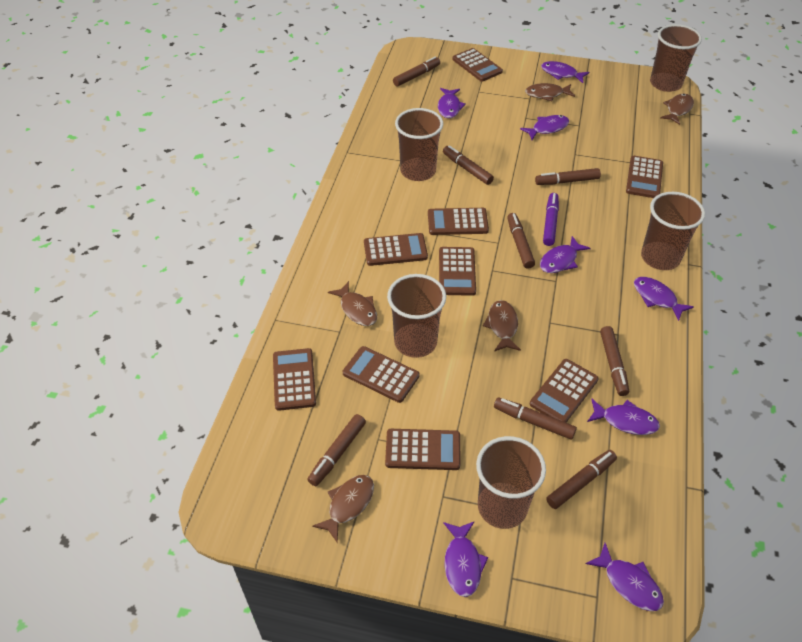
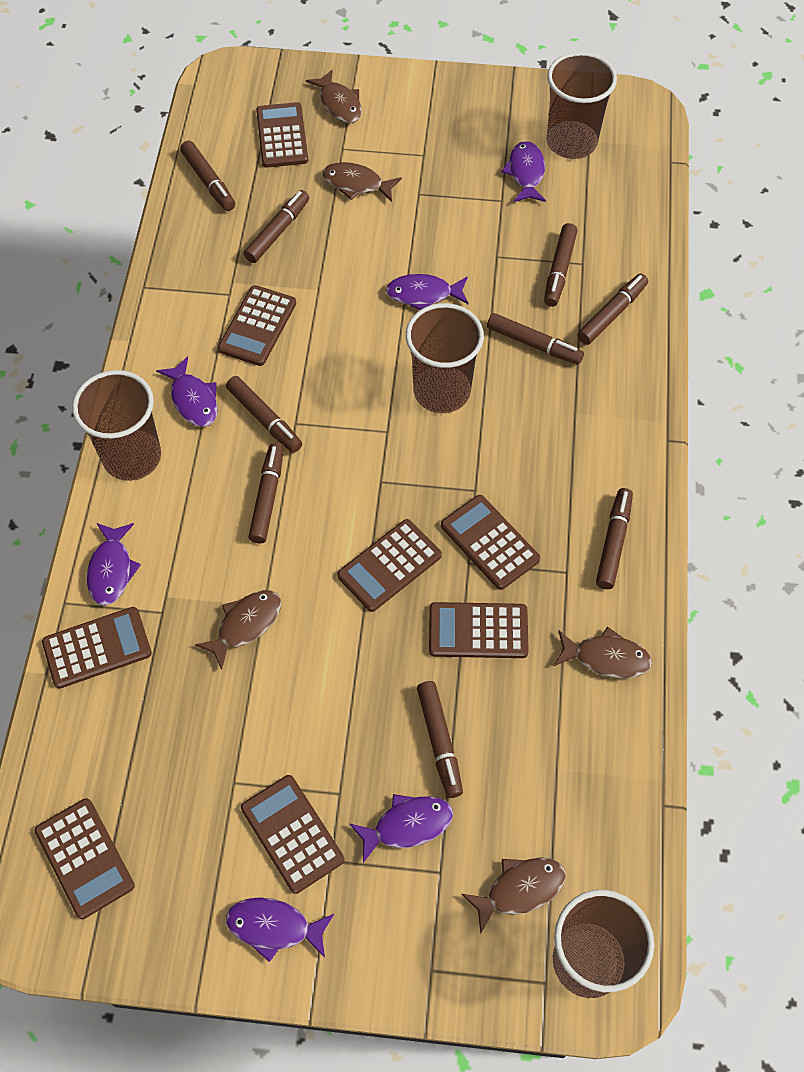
brown calculator: 9 -> 8
brown cup: 5 -> 4
brown marker: 8 -> 9
purple fish: 8 -> 6
purple marker: 1 -> 0

